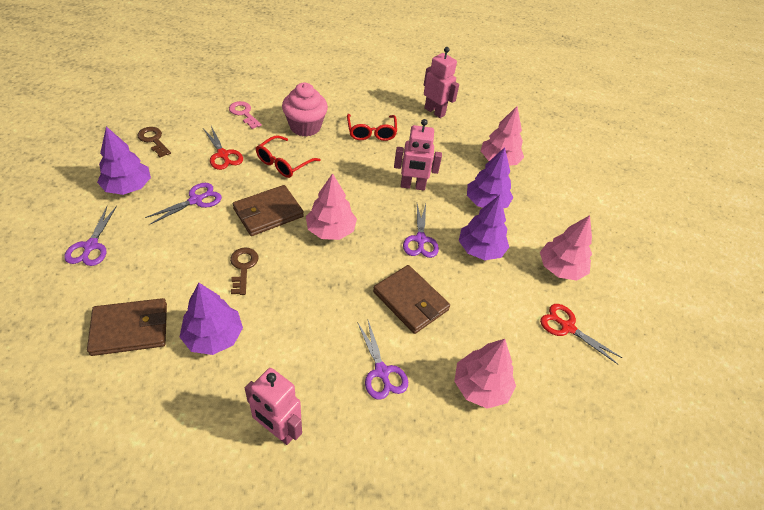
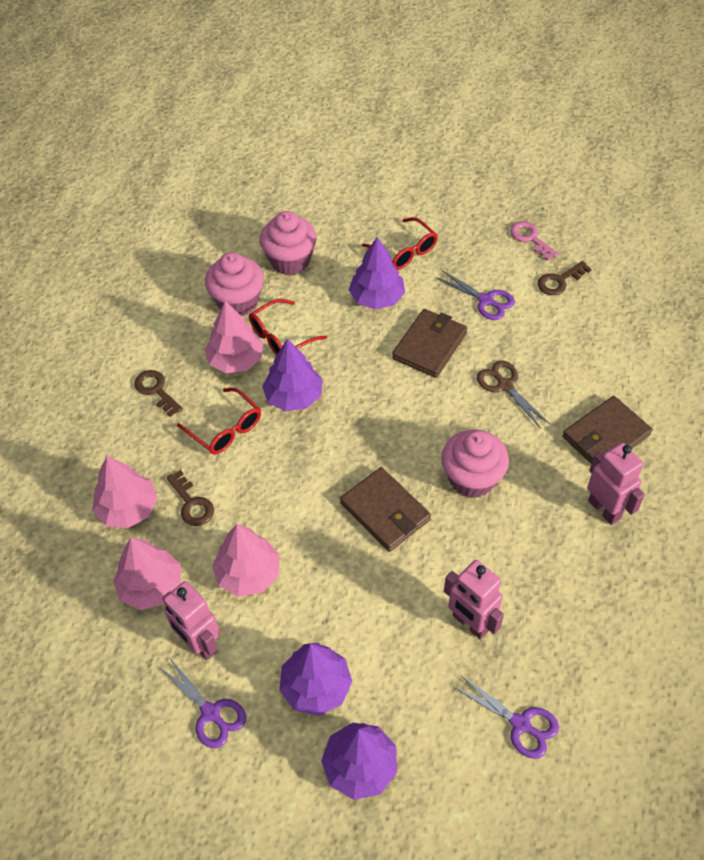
brown key: 2 -> 3
brown scissors: 0 -> 1
pink cupcake: 1 -> 3
purple scissors: 4 -> 3
red glasses: 2 -> 3
red scissors: 2 -> 0

